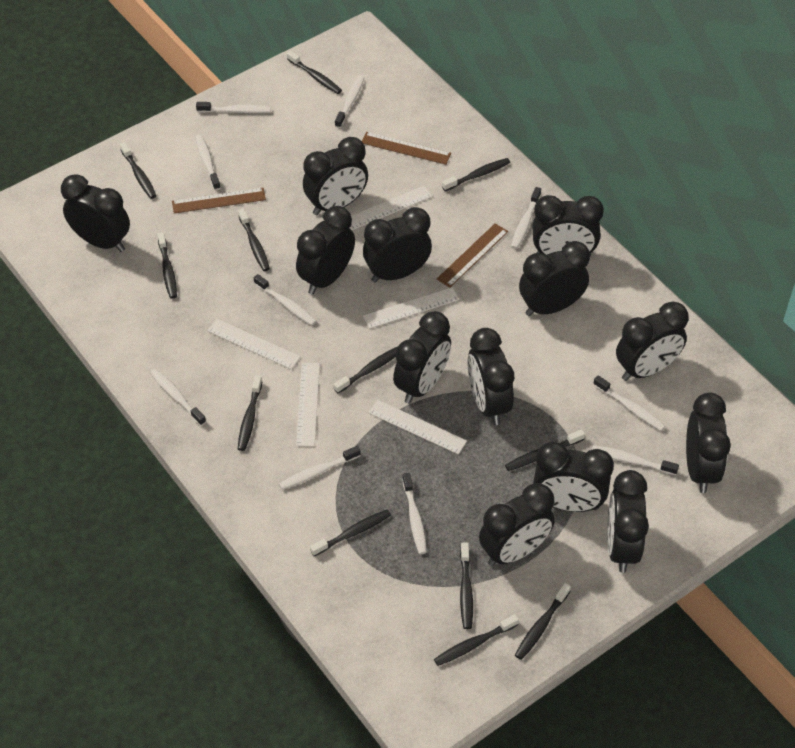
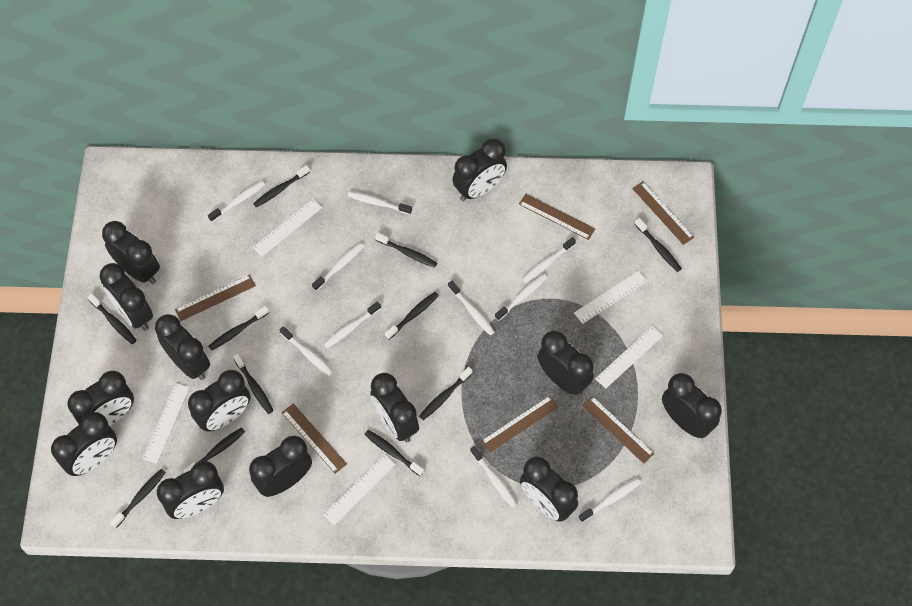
black toothbrush: 12 -> 11
brown ruler: 3 -> 6

